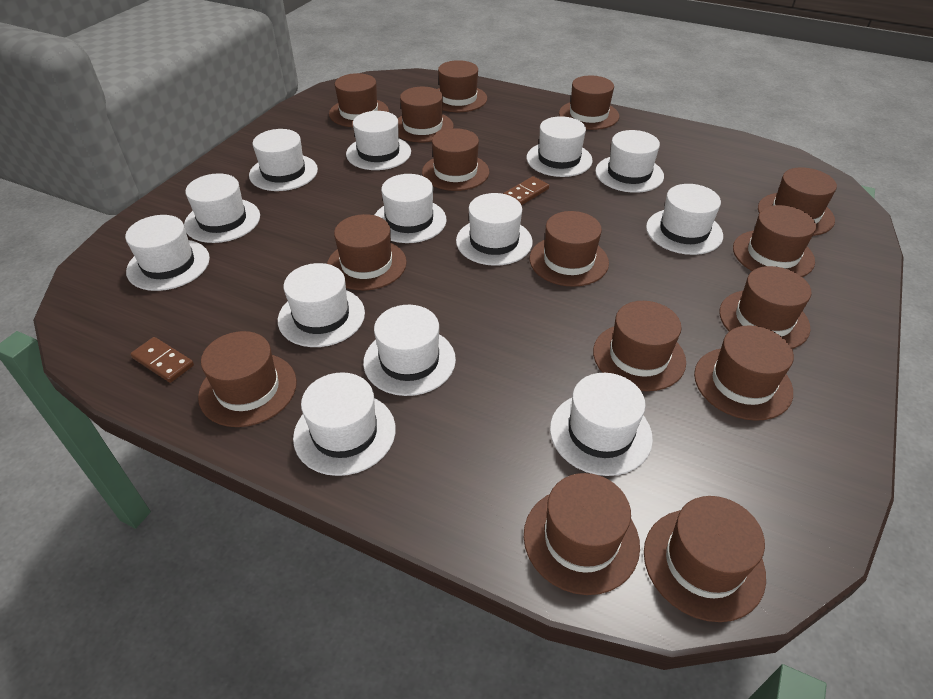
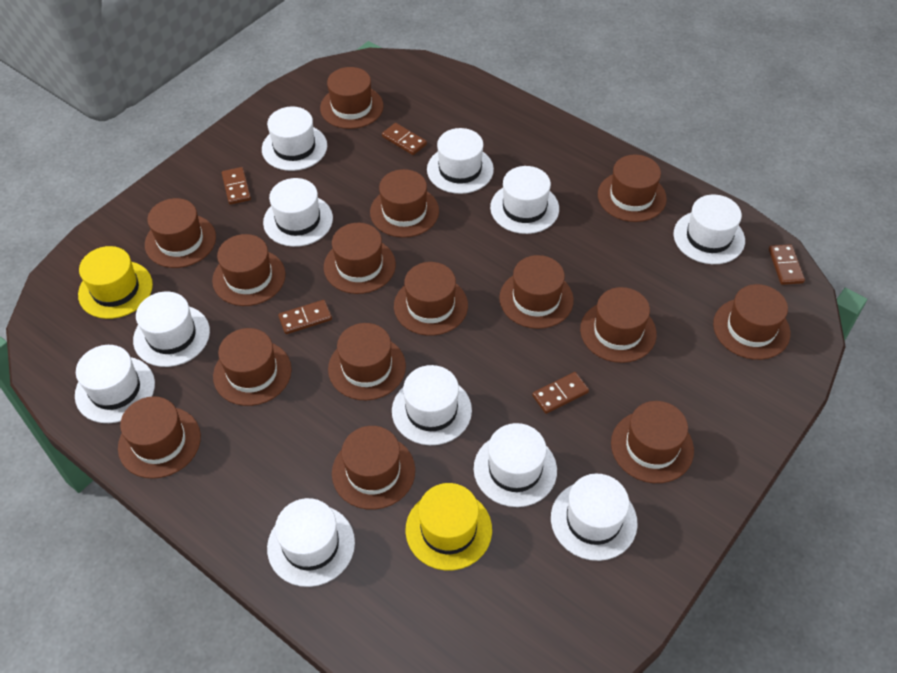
brown domino: 2 -> 5
white hat: 13 -> 11
yellow hat: 0 -> 2

